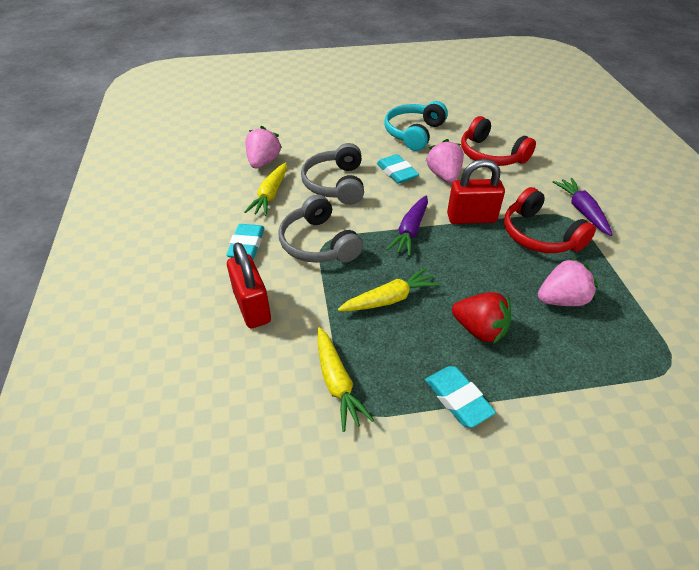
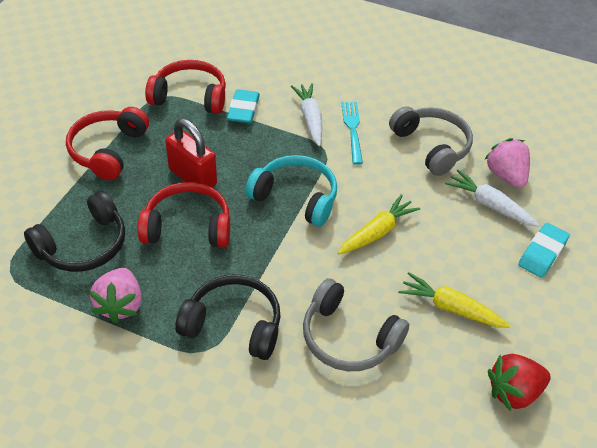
black headphones: 0 -> 2
pink strawberry: 3 -> 2
purple carrot: 2 -> 0
red headphones: 2 -> 3
red padlock: 2 -> 1
turquoise eraser: 3 -> 2
turquoise fork: 0 -> 1
white carrot: 0 -> 2
yellow carrot: 3 -> 2

